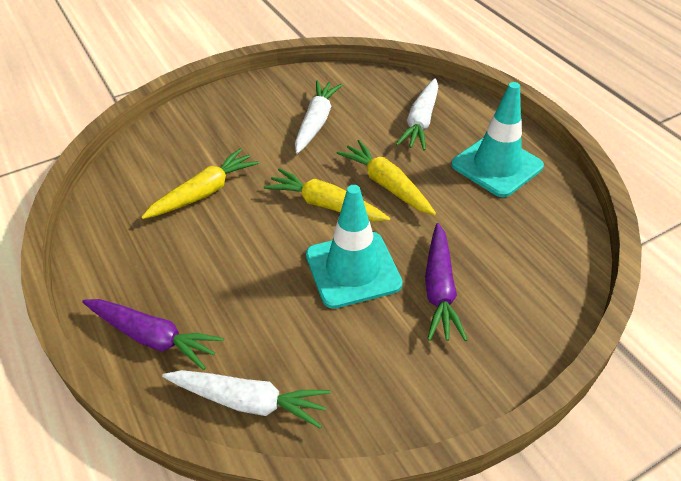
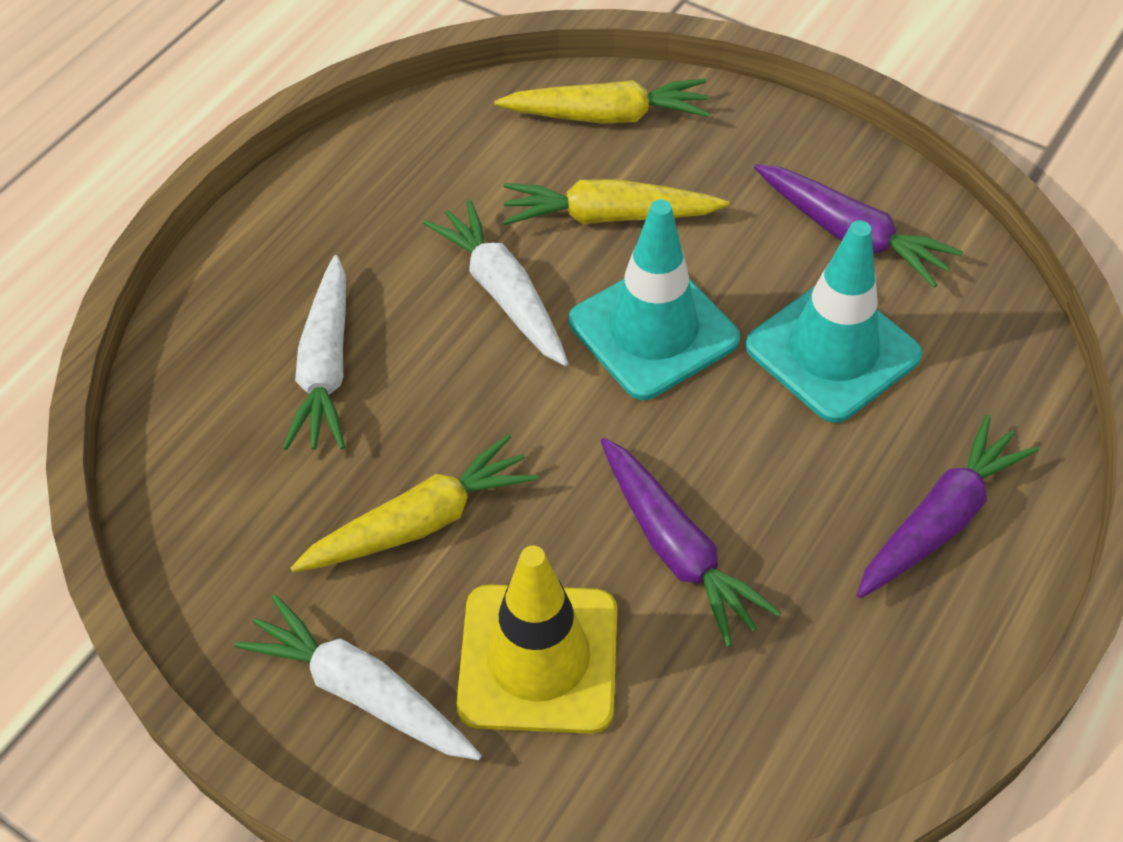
purple carrot: 2 -> 3
yellow traffic cone: 0 -> 1

